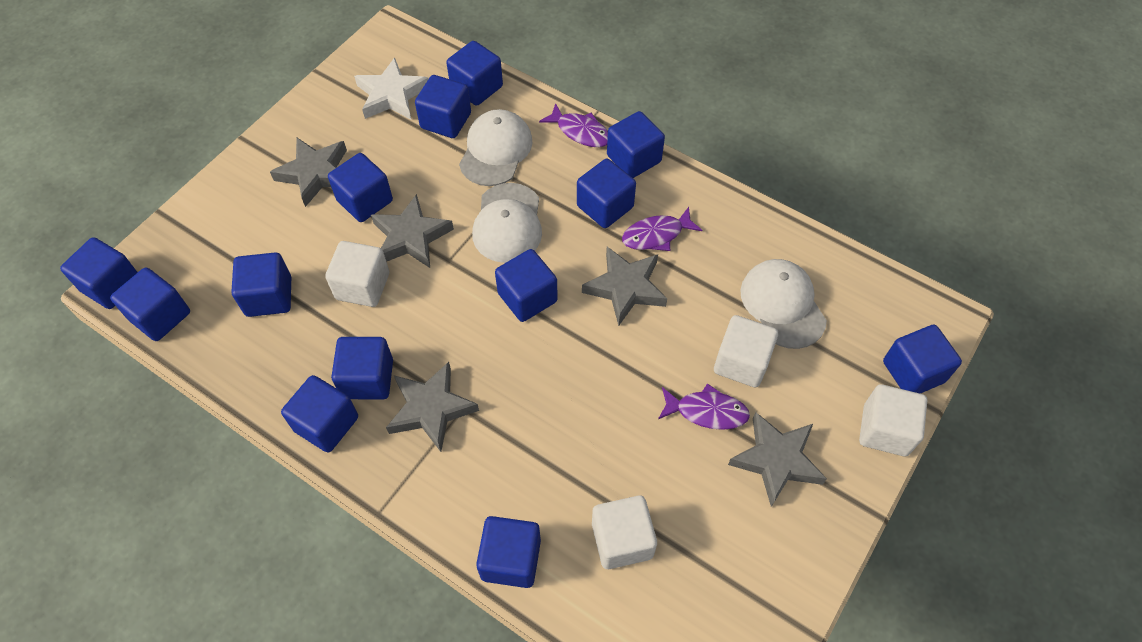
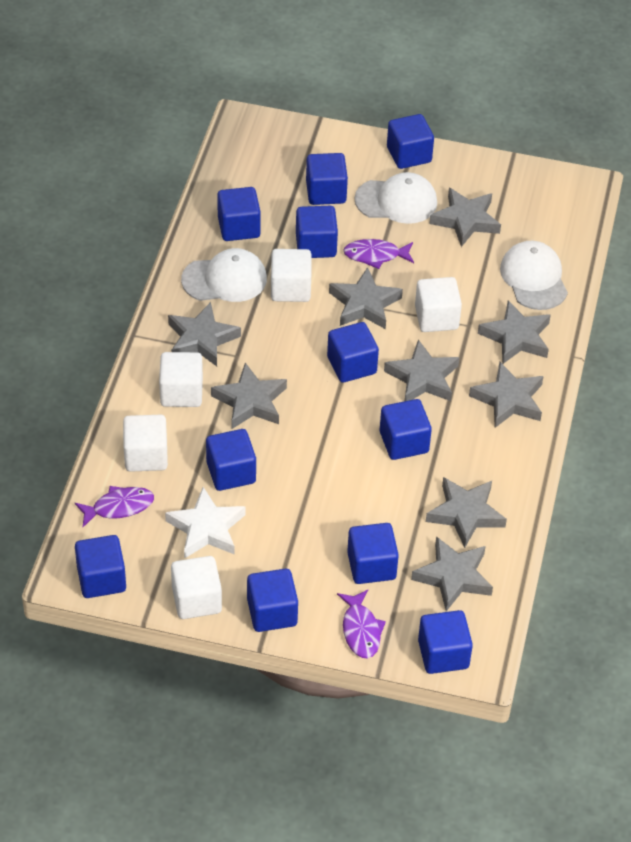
blue cube: 13 -> 11
grey star: 5 -> 9
white cube: 4 -> 5

